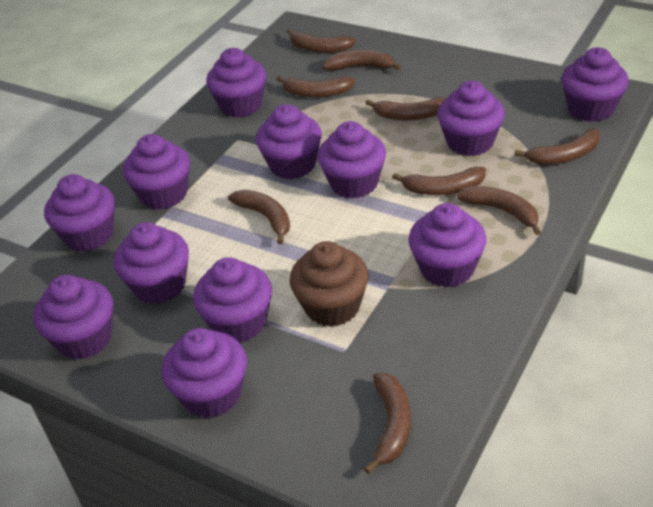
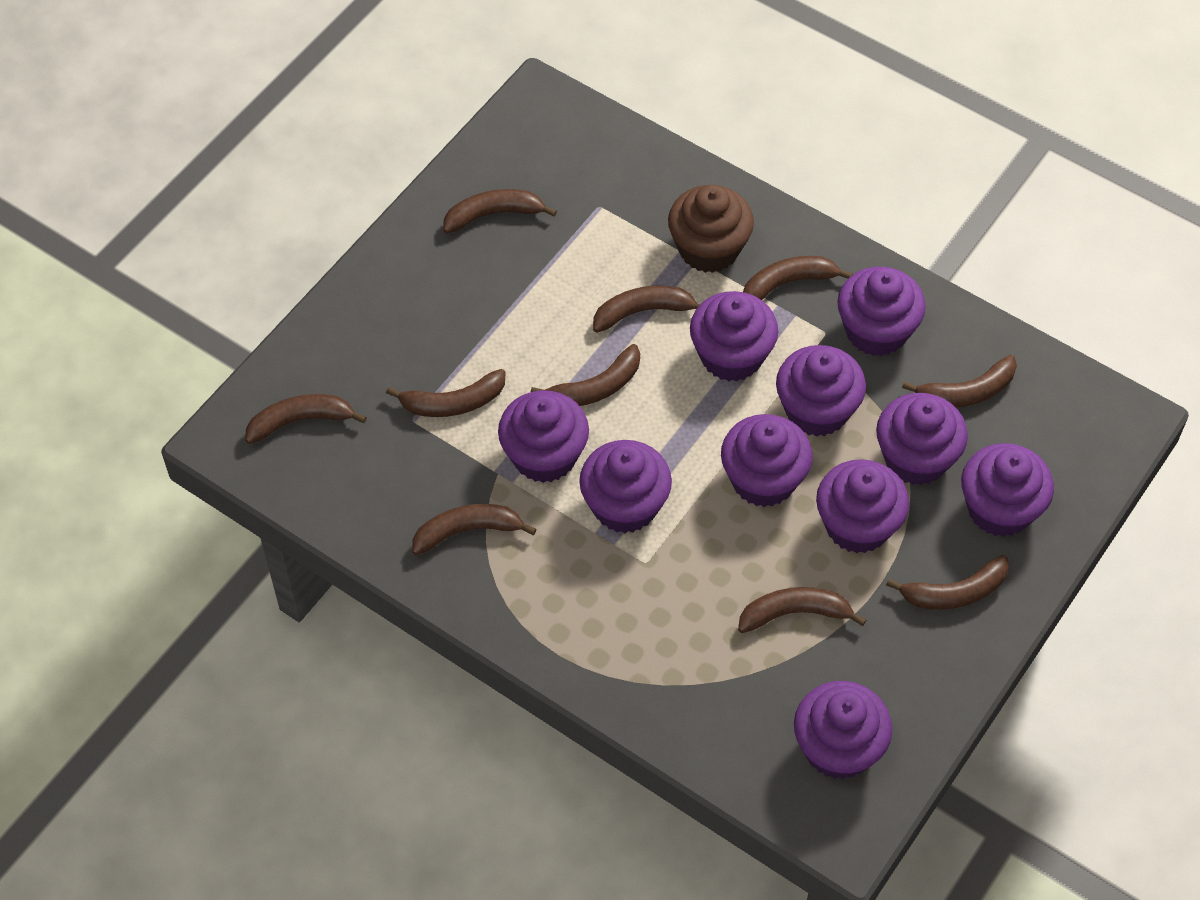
brown banana: 9 -> 10
purple cupcake: 12 -> 10

